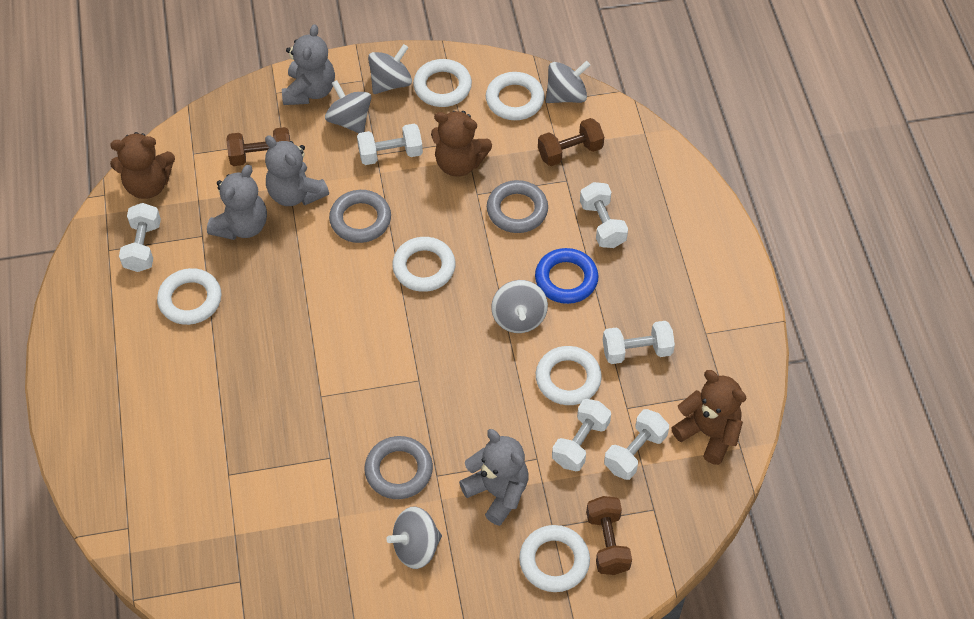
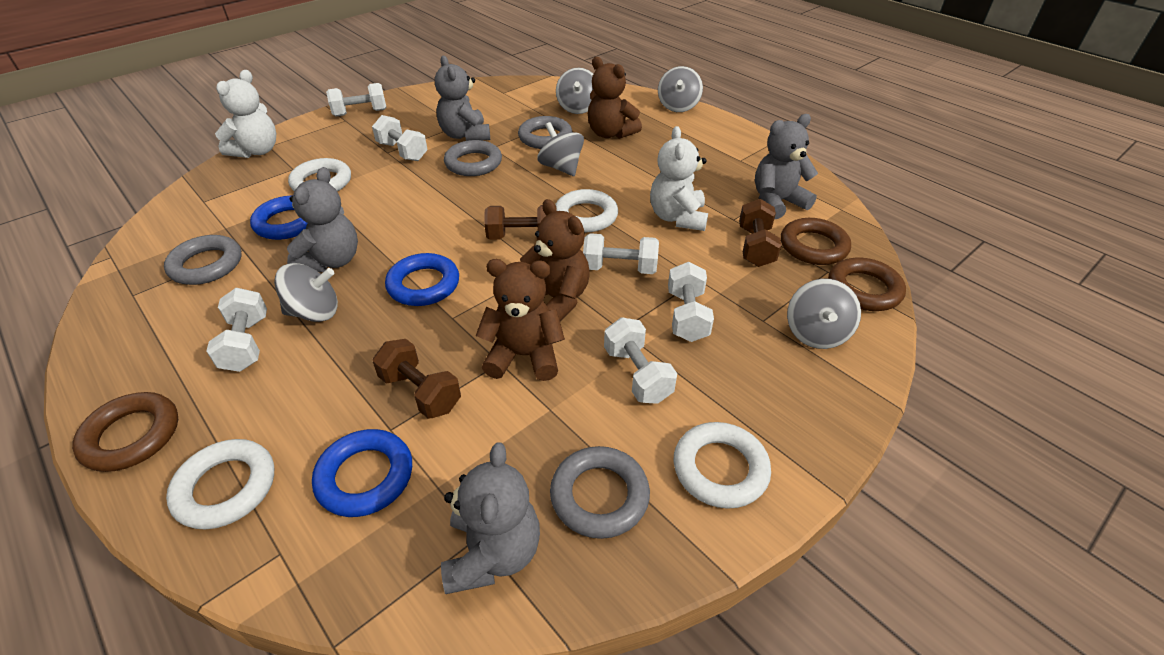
blue ring: 1 -> 3
brown ring: 0 -> 3
grey ring: 3 -> 4
white ring: 6 -> 4
white teddy bear: 0 -> 2

